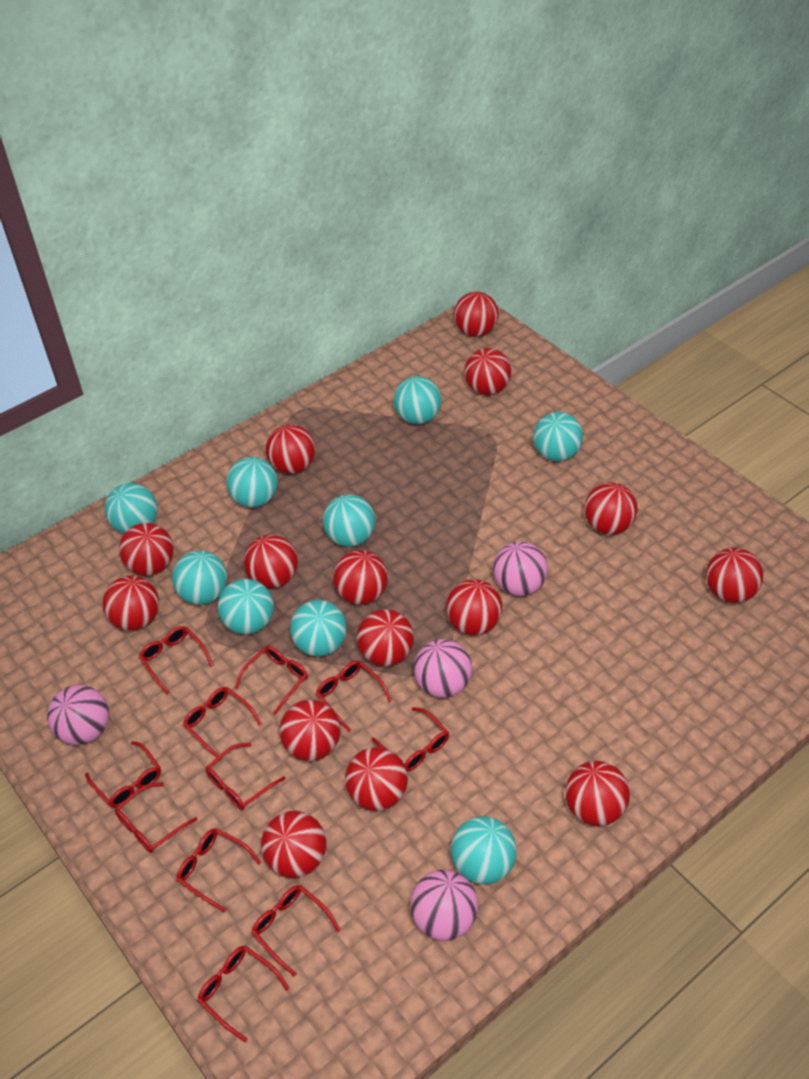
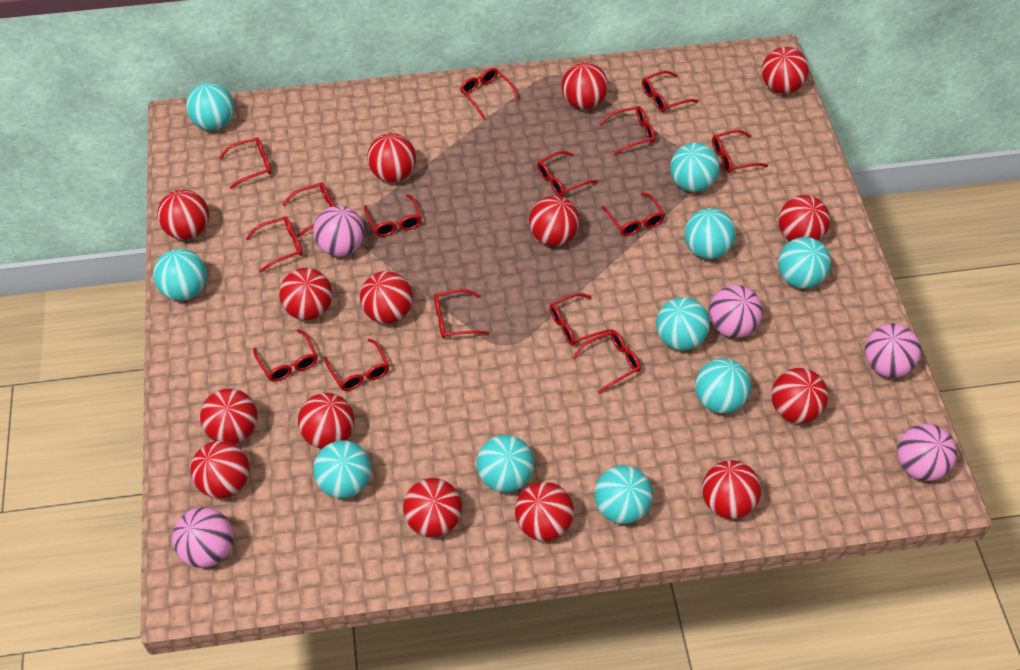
pink ball: 4 -> 5
red glasses: 11 -> 15
turquoise ball: 9 -> 10

